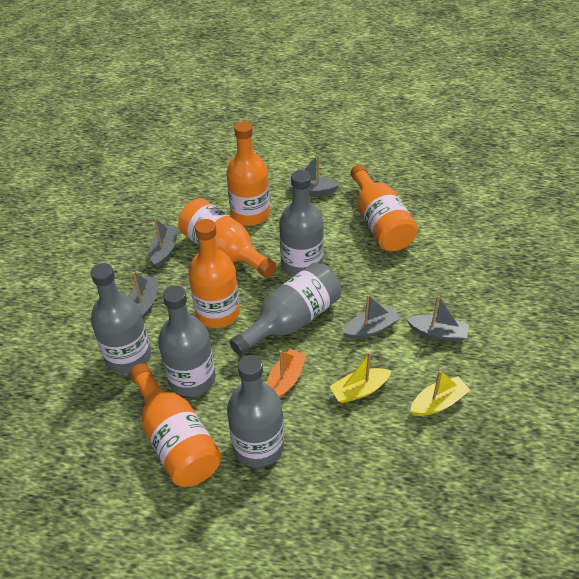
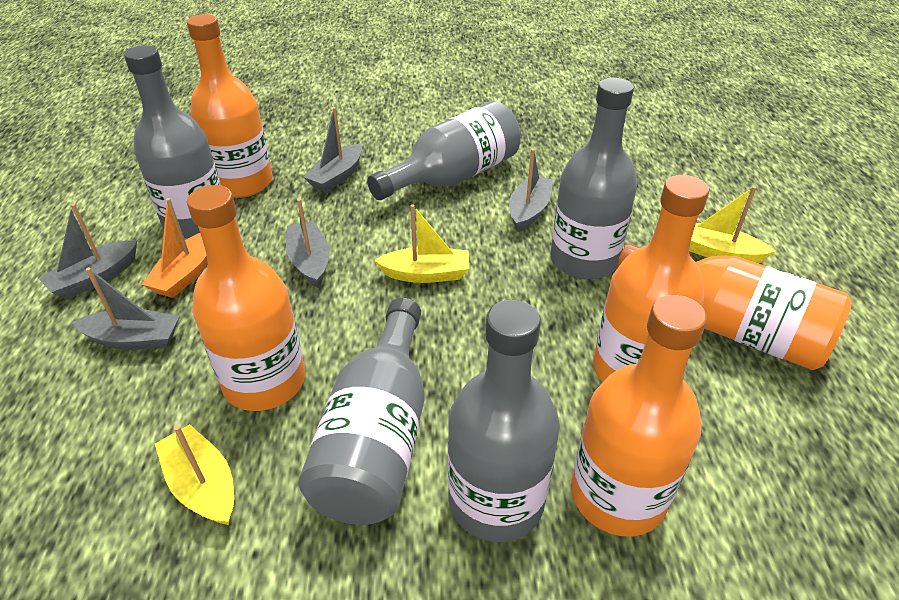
yellow boat: 2 -> 3

